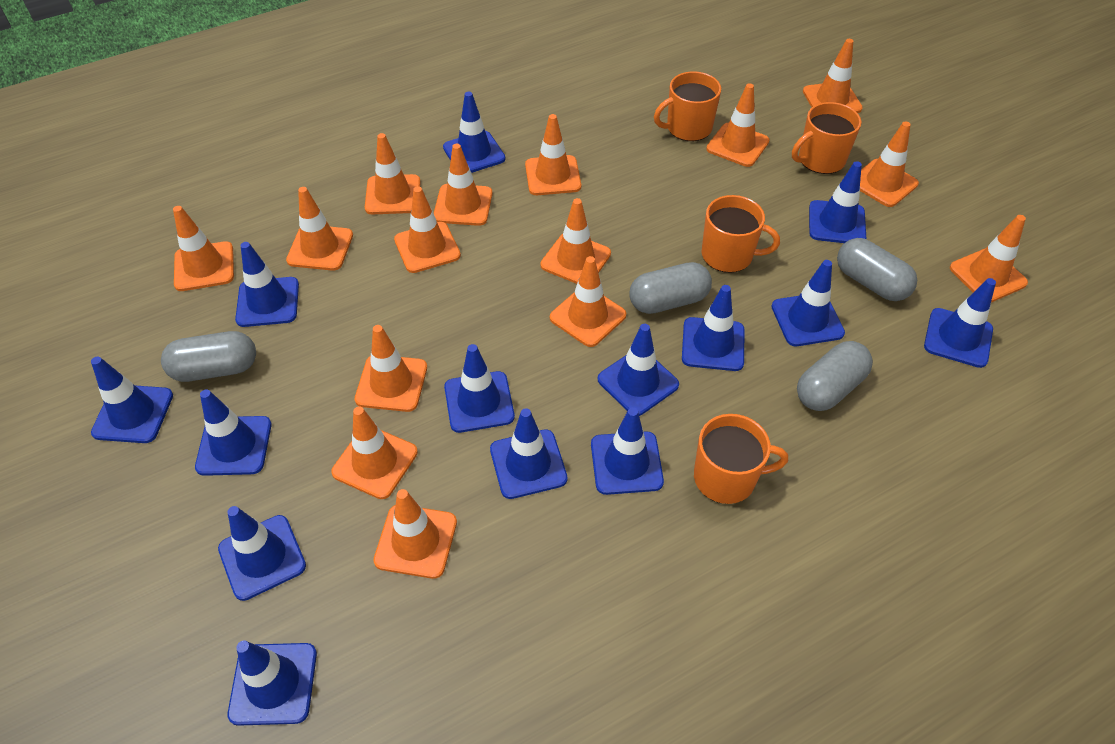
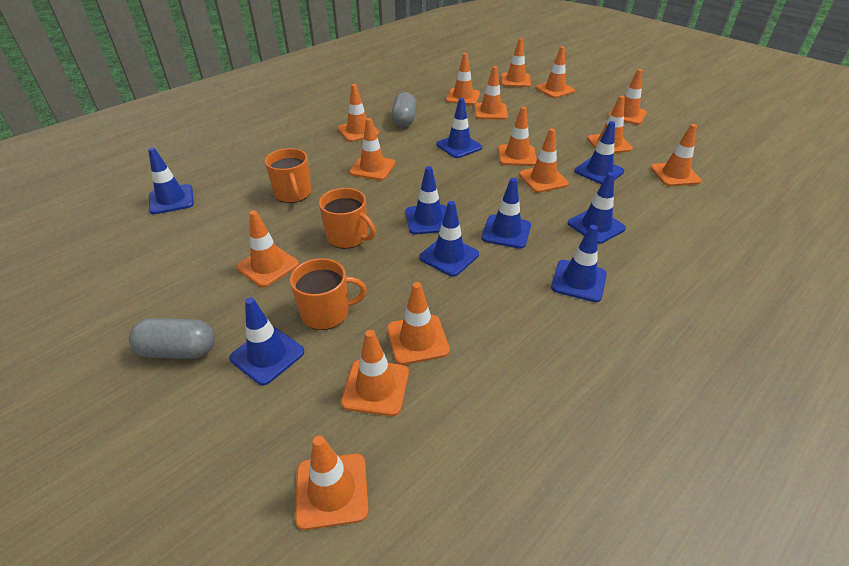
blue traffic cone: 14 -> 9
grey capsule: 4 -> 2
orange mug: 4 -> 3

